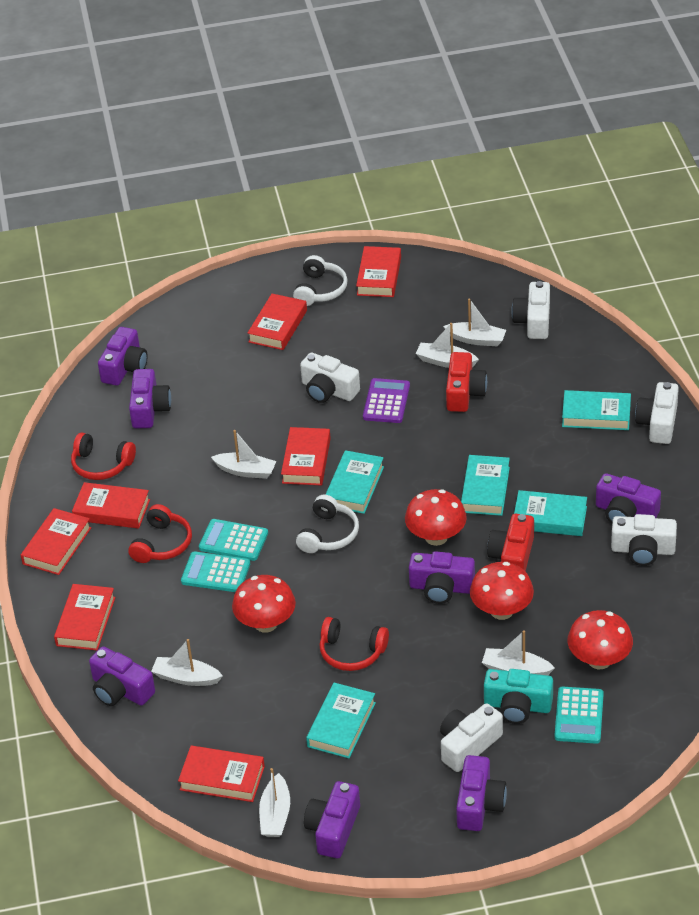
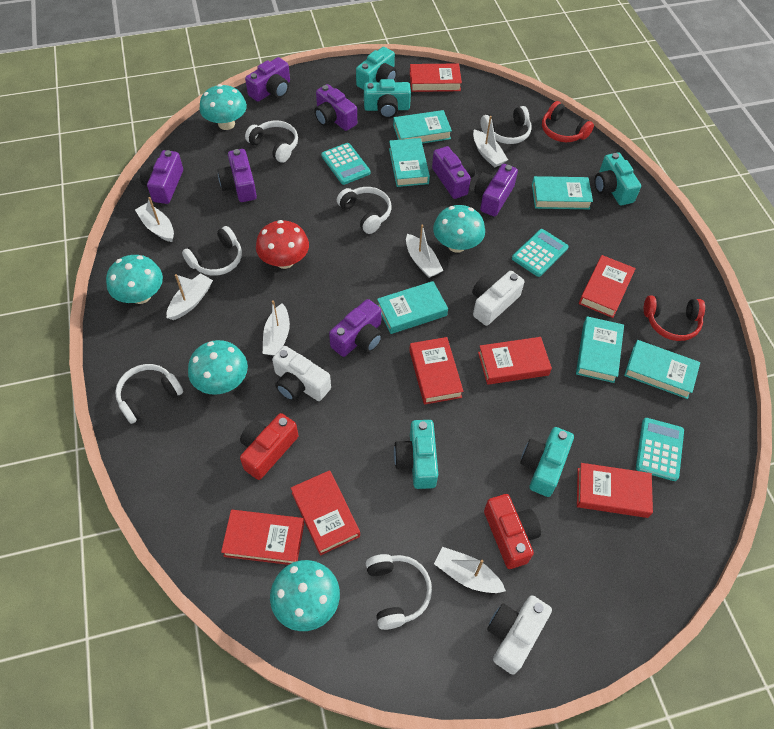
purple calculator: 1 -> 0
red headphones: 3 -> 2
red mushroom: 4 -> 1
turquoise book: 5 -> 6
turquoise camera: 1 -> 5
turquoise mushroom: 0 -> 5
white camera: 5 -> 3
white headphones: 2 -> 6

